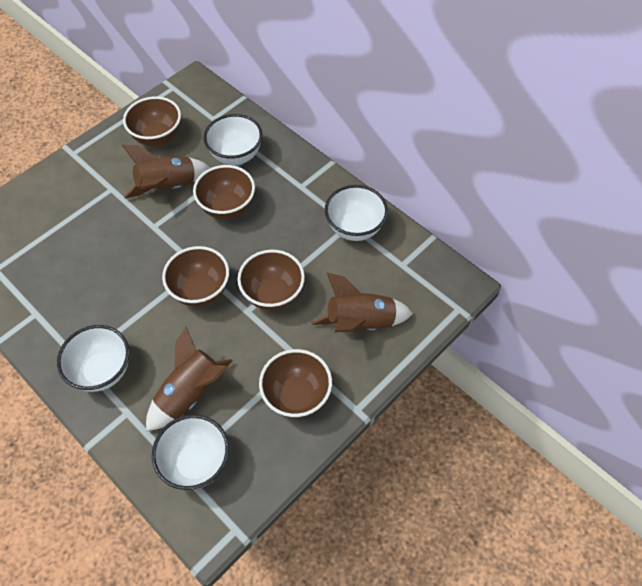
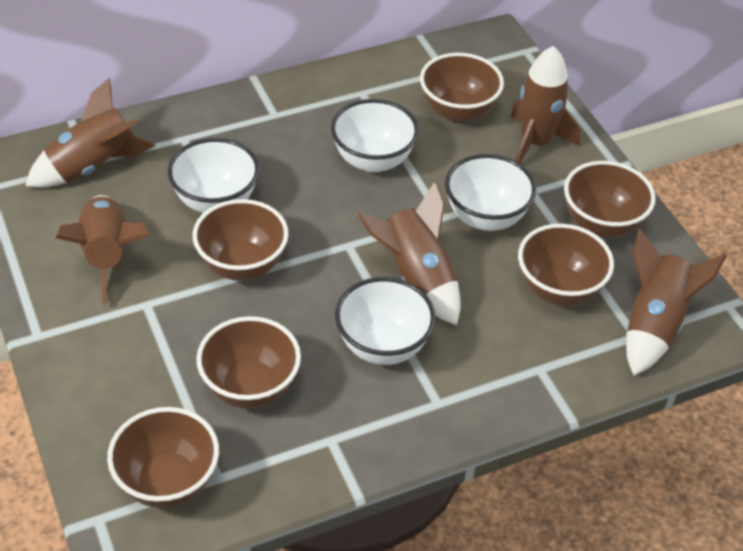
brown bowl: 5 -> 6
brown rocket: 3 -> 5

